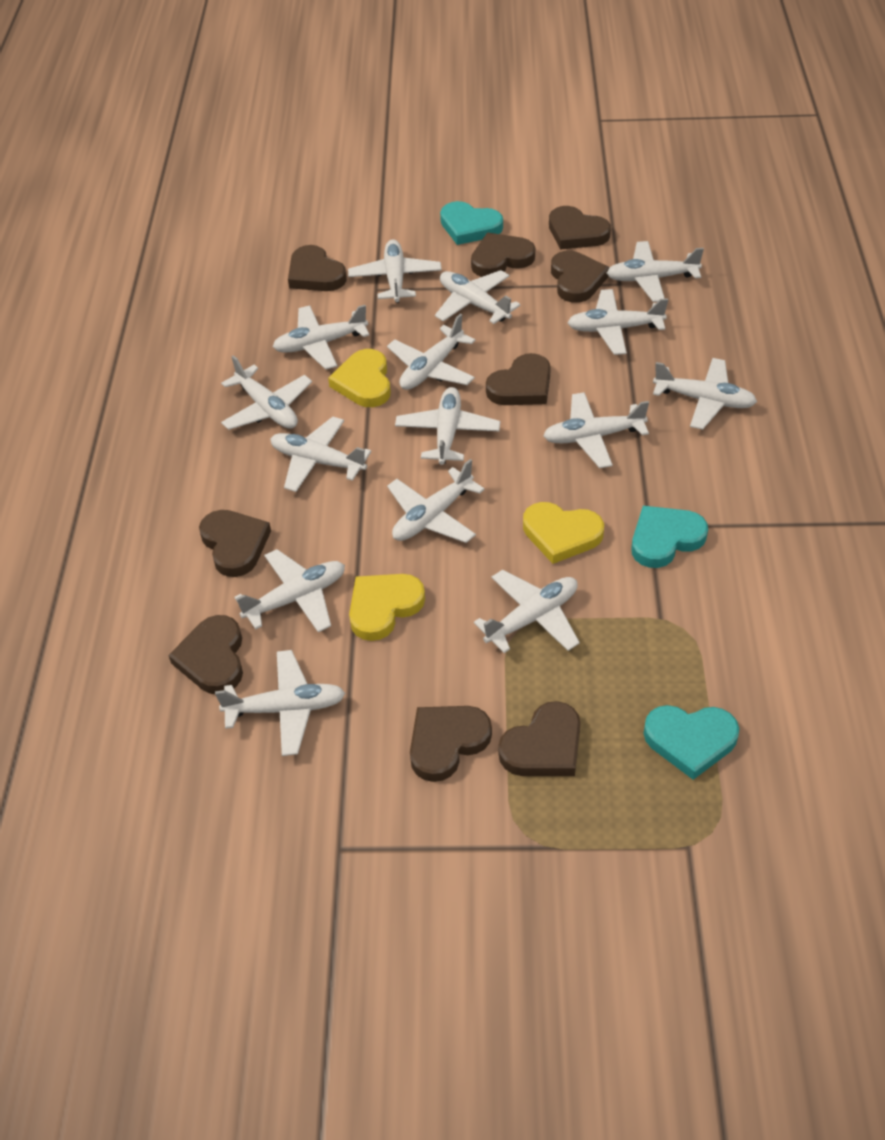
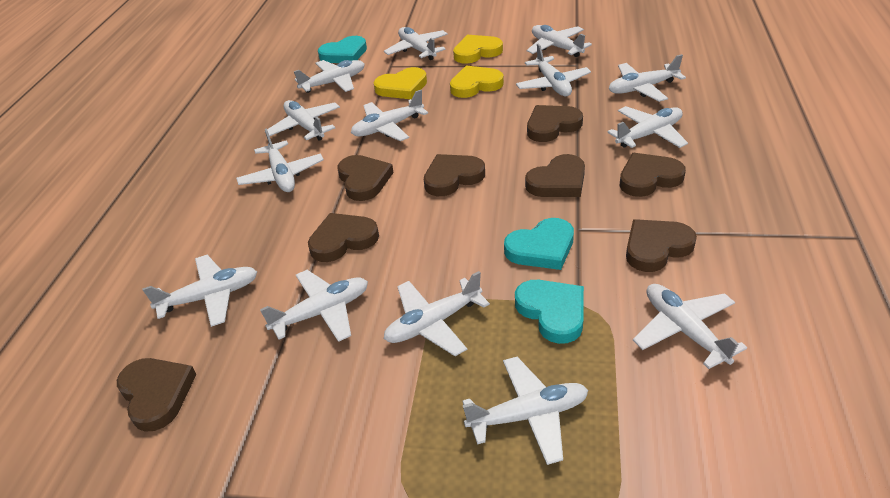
brown heart: 9 -> 8
white plane: 15 -> 14

